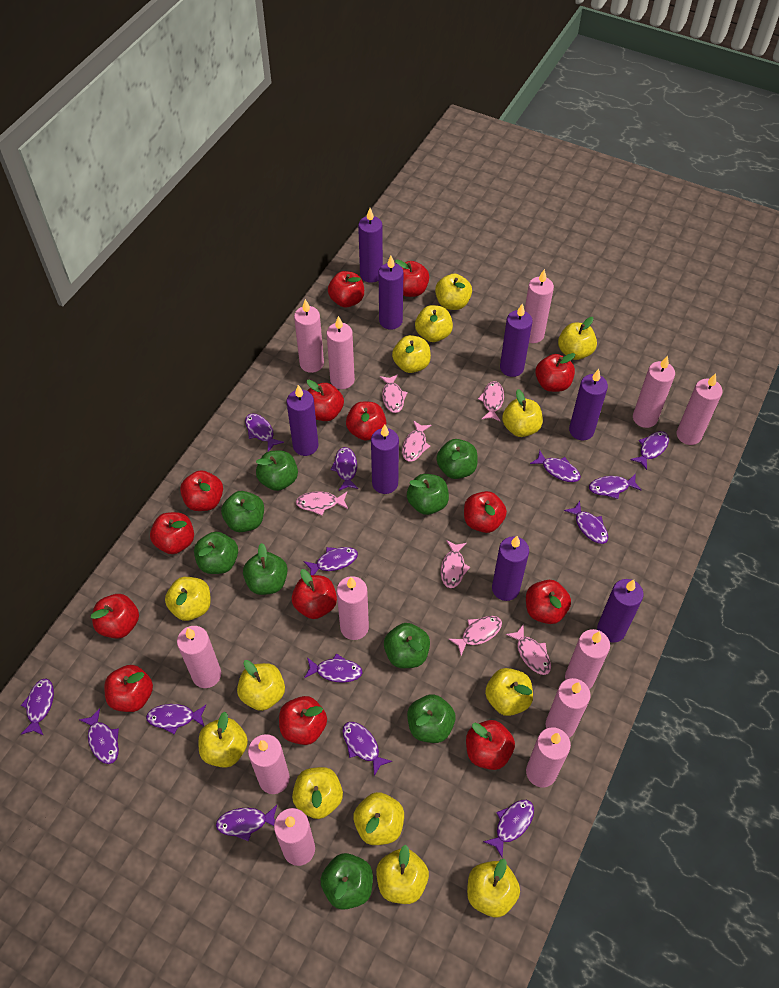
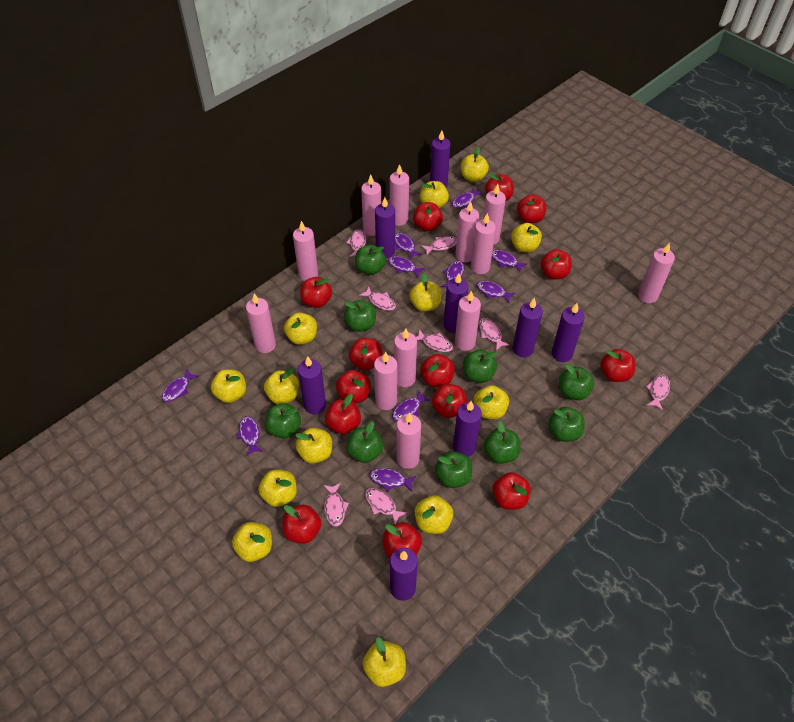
pink fish: 7 -> 8
purple fish: 14 -> 10

